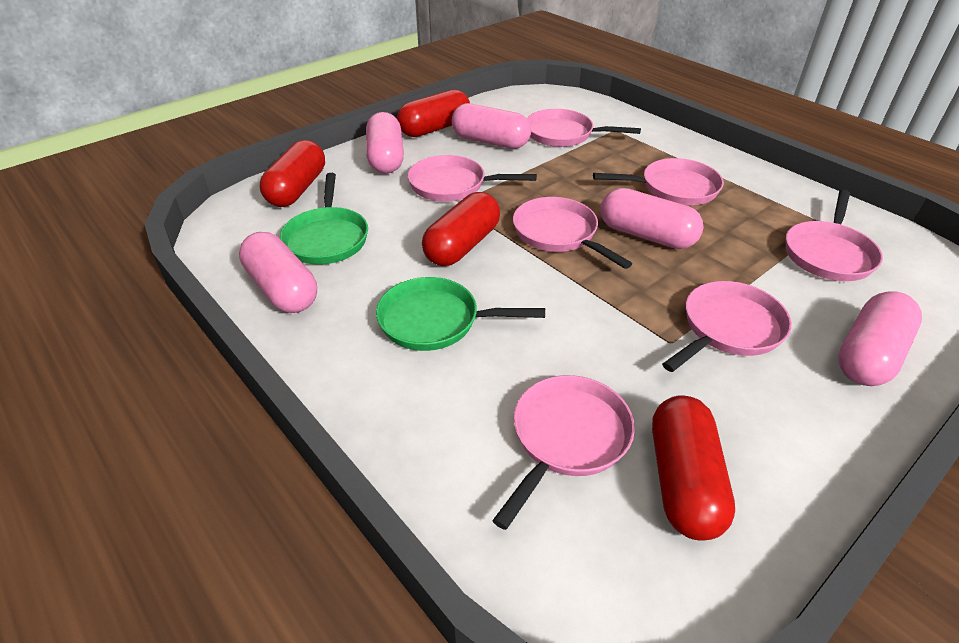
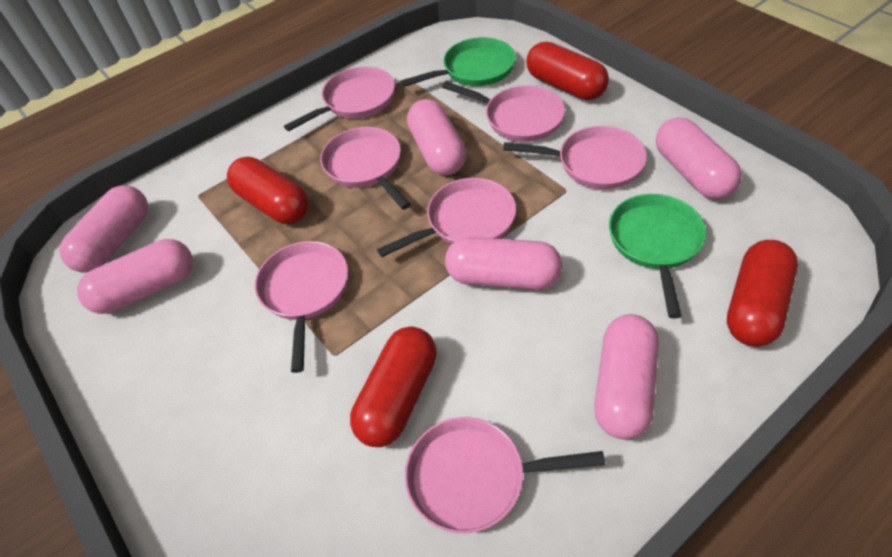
pink capsule: 5 -> 6

